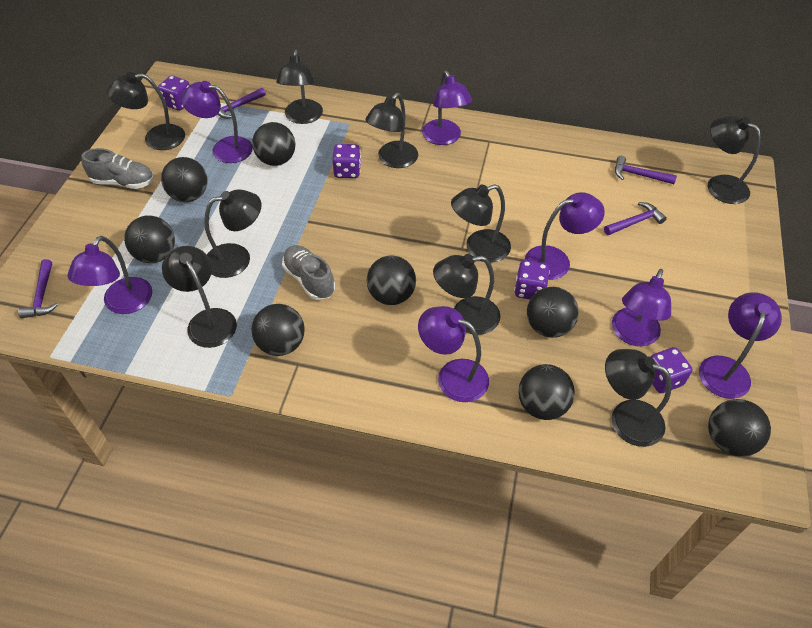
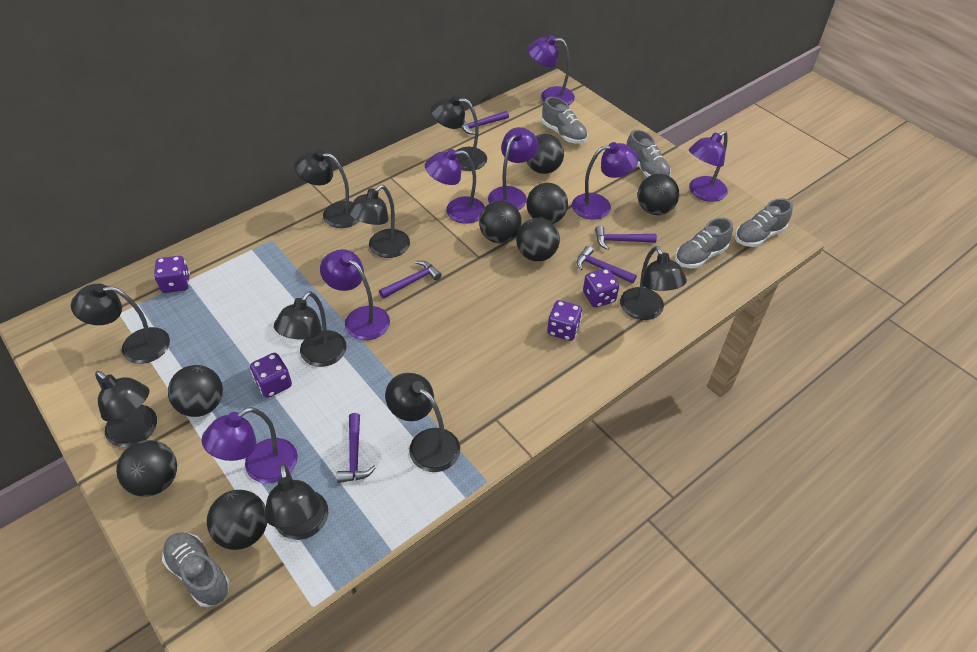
grey shoe: 2 -> 5
purple hammer: 4 -> 5

